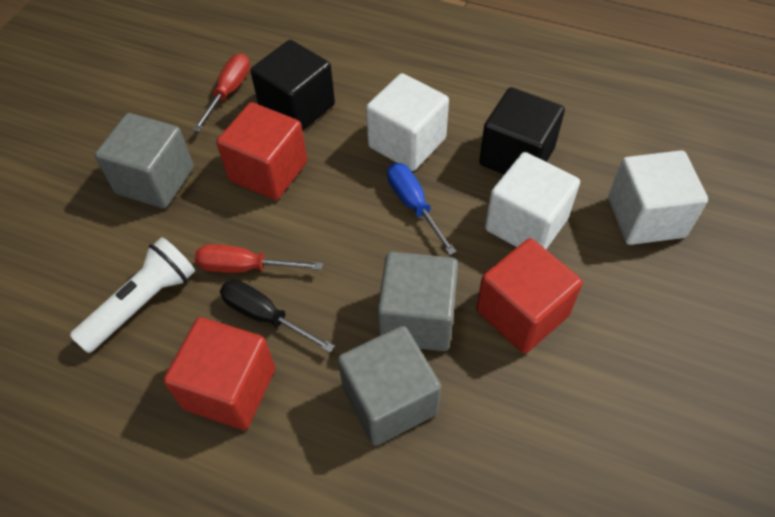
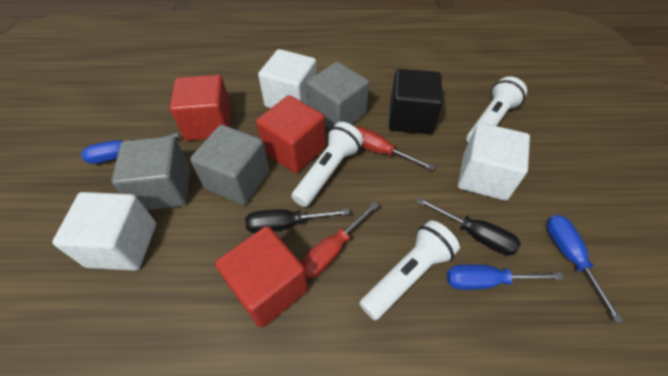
black cube: 2 -> 1
black screwdriver: 1 -> 2
blue screwdriver: 1 -> 3
white flashlight: 1 -> 3

